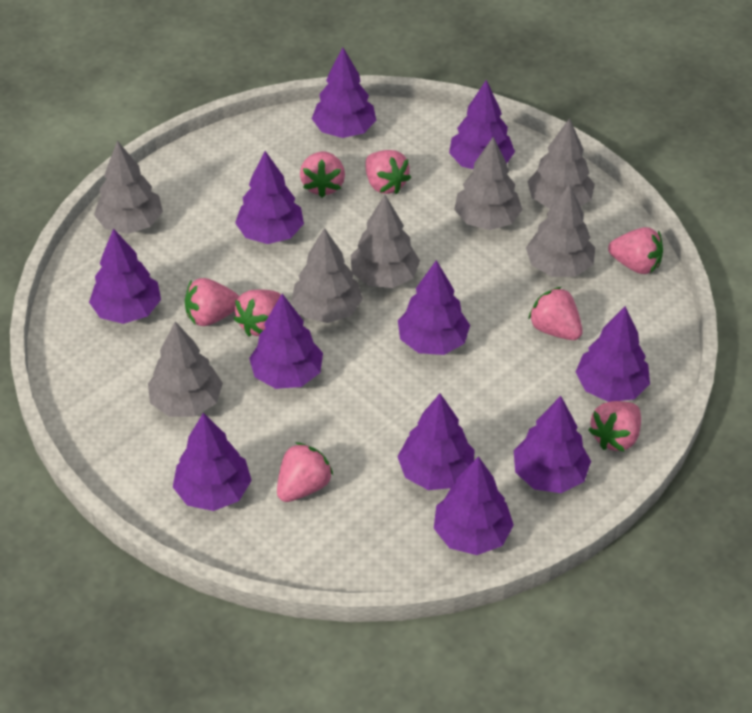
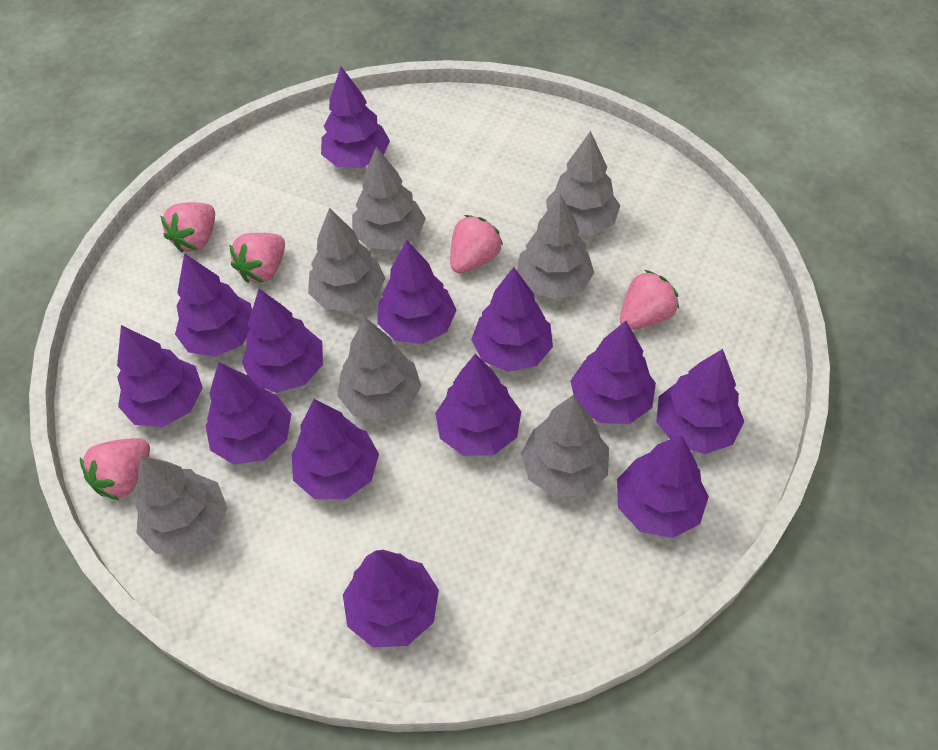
pink strawberry: 8 -> 5
purple tree: 11 -> 13

